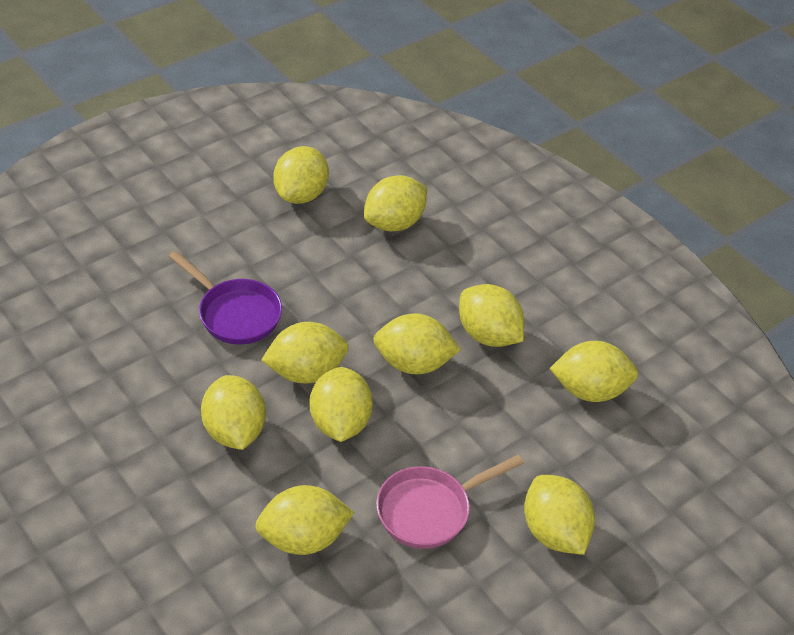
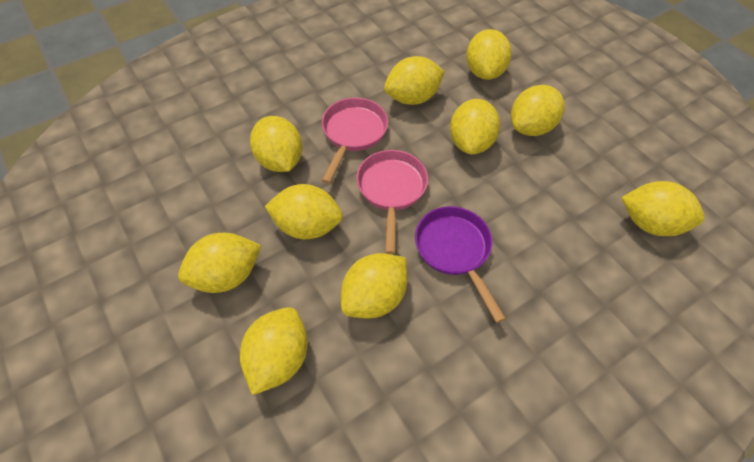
pink pan: 1 -> 2

